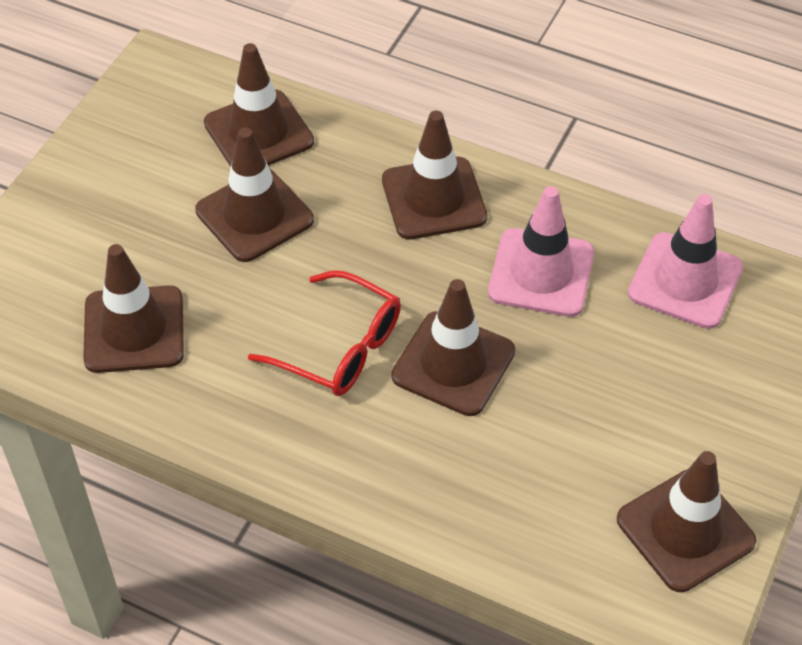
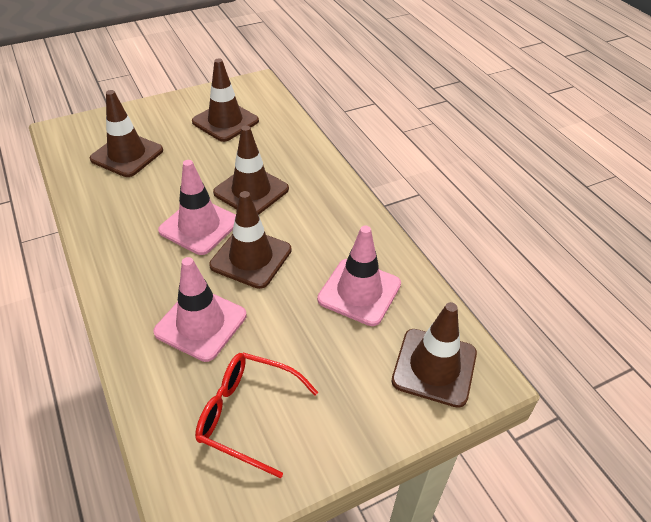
brown traffic cone: 6 -> 5
pink traffic cone: 2 -> 3

